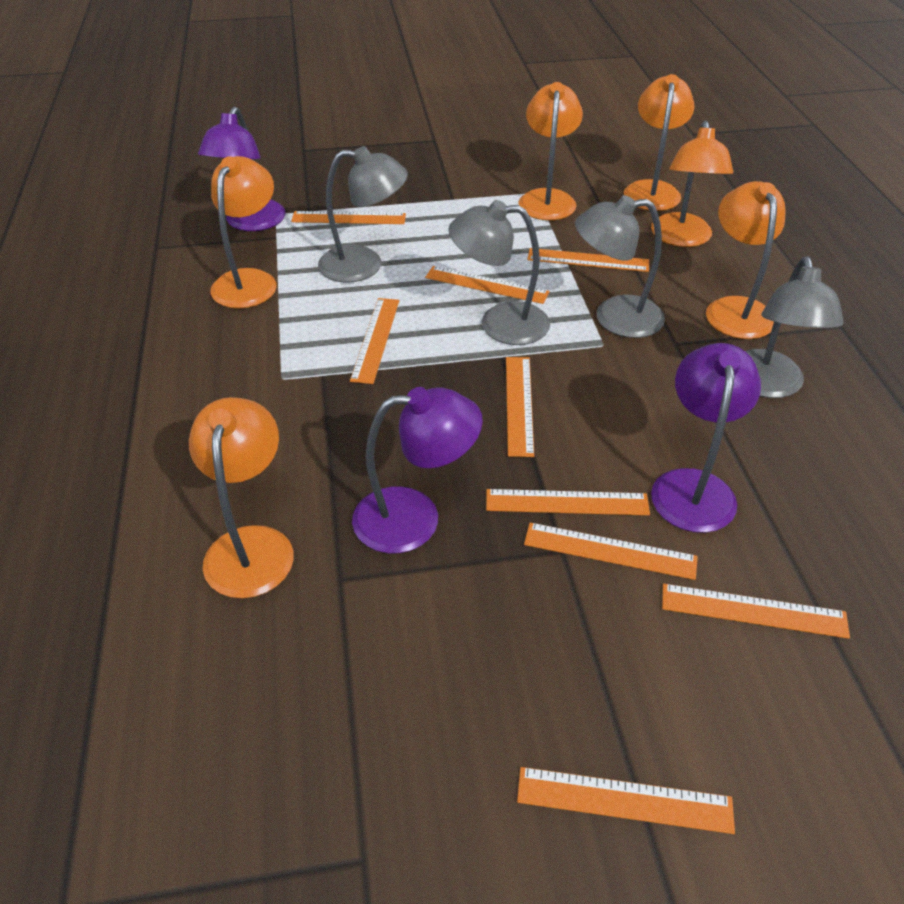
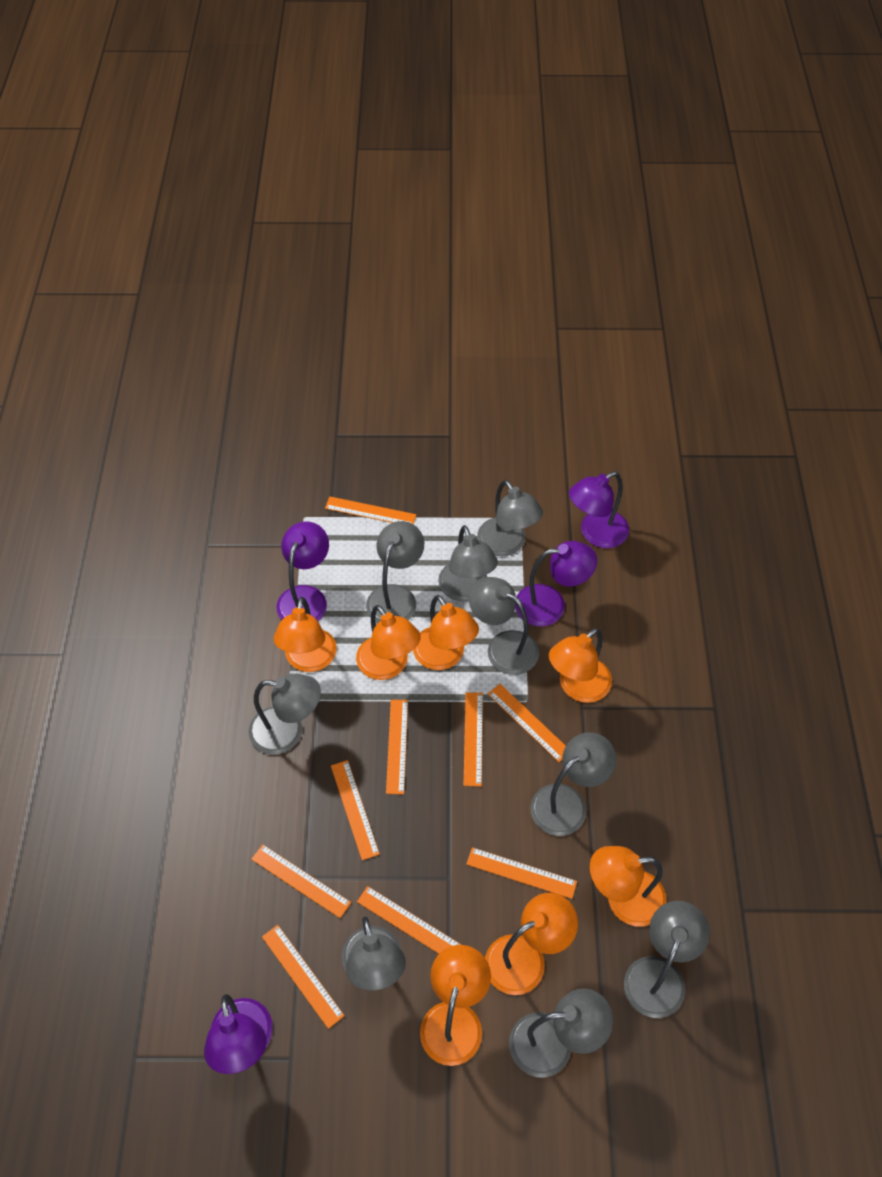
grey lamp: 4 -> 9
orange lamp: 6 -> 7
purple lamp: 3 -> 4

